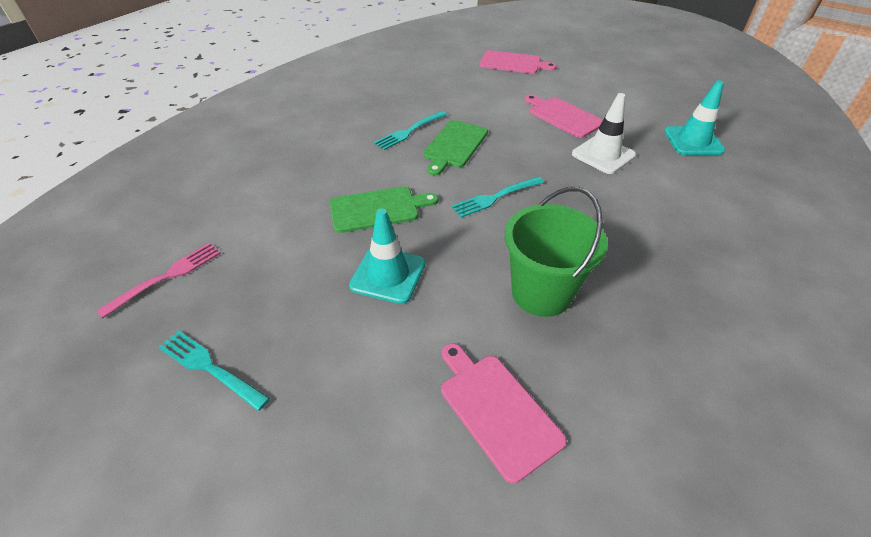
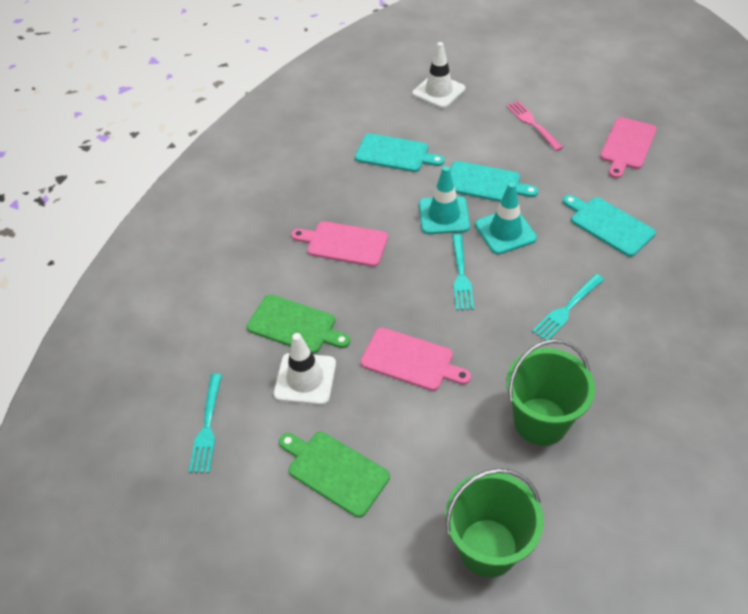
green bucket: 1 -> 2
turquoise cutting board: 0 -> 3
white traffic cone: 1 -> 2

